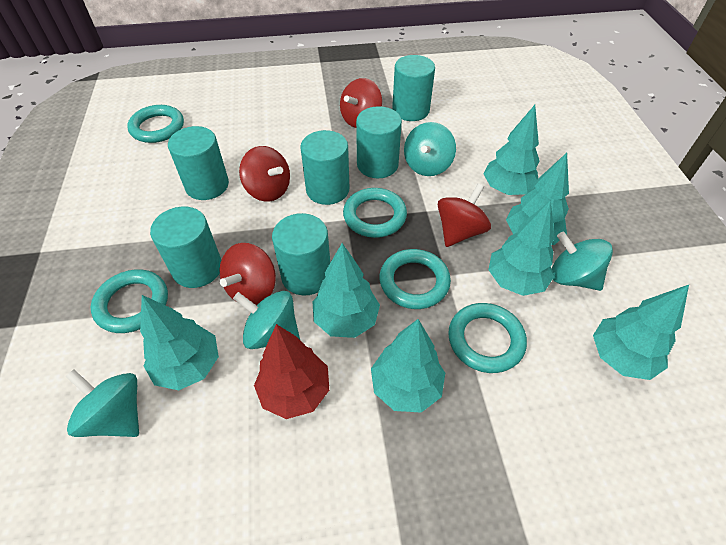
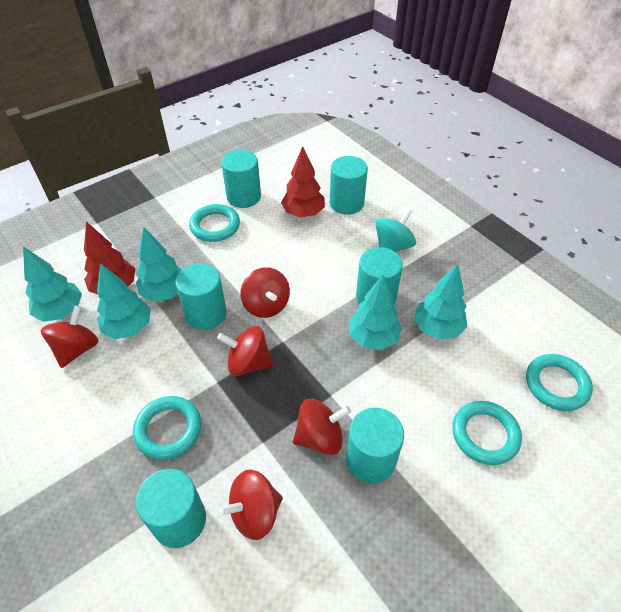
red spinning top: 4 -> 5
red tree: 1 -> 2
turquoise ring: 5 -> 4
turquoise spinning top: 4 -> 1
turquoise tree: 7 -> 5

